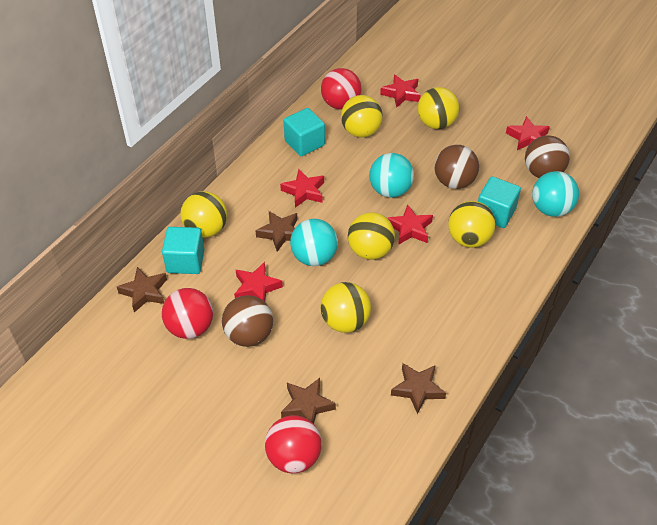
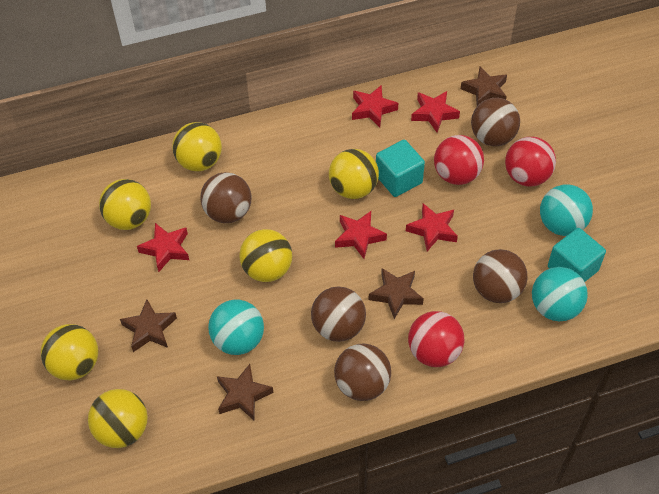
brown ball: 3 -> 5
turquoise cube: 3 -> 2

